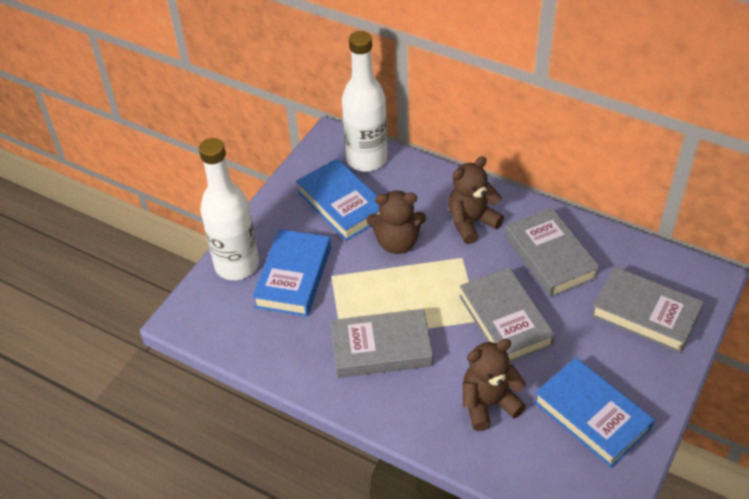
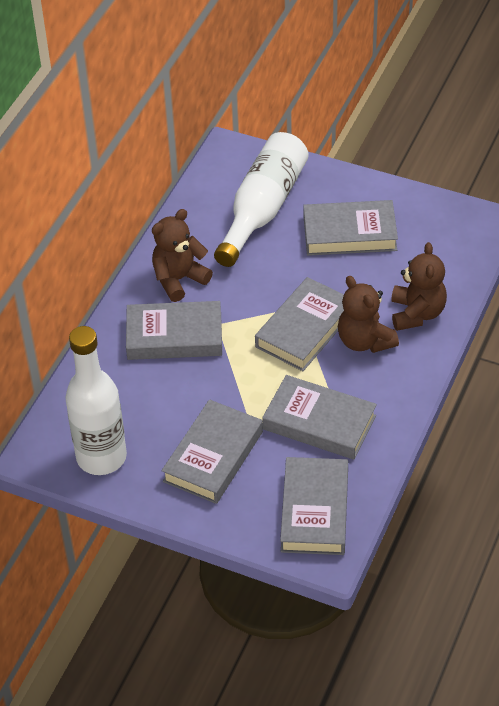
blue book: 3 -> 0
grey book: 4 -> 6

